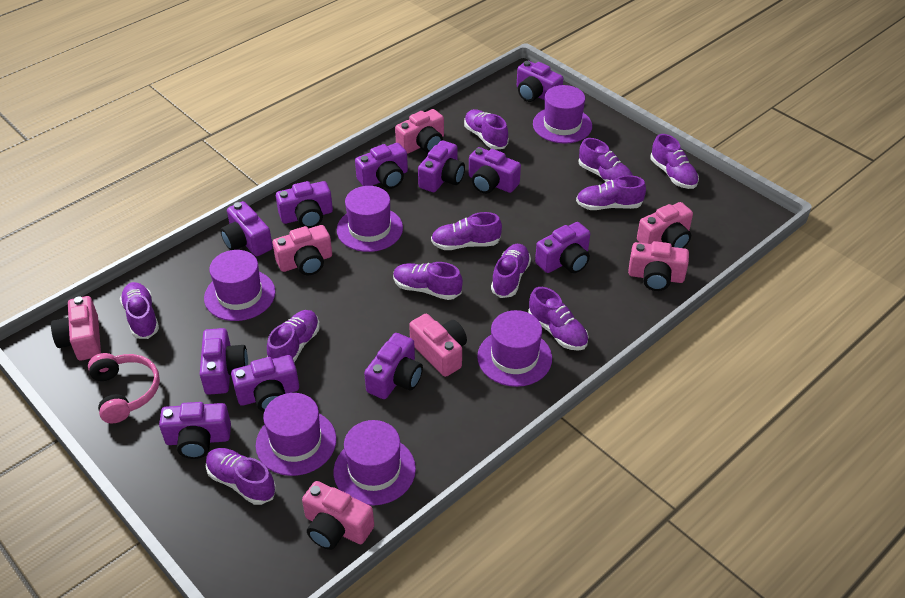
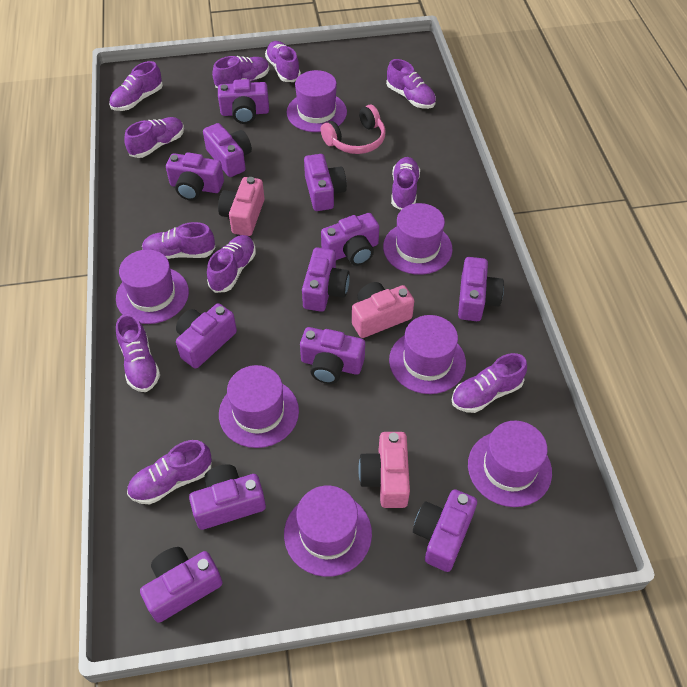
pink camera: 7 -> 3
purple camera: 11 -> 12
purple hat: 6 -> 7

